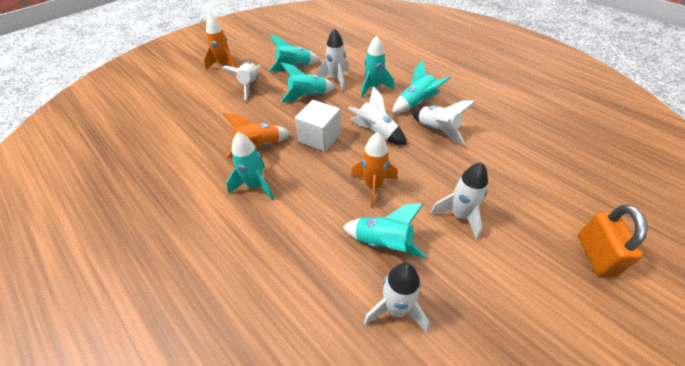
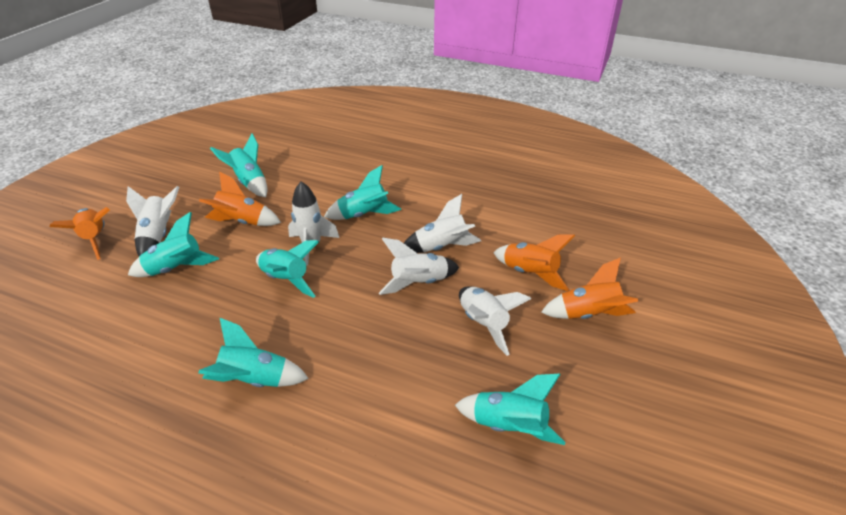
orange padlock: 1 -> 0
orange rocket: 3 -> 4
white cube: 1 -> 0
white rocket: 6 -> 5

